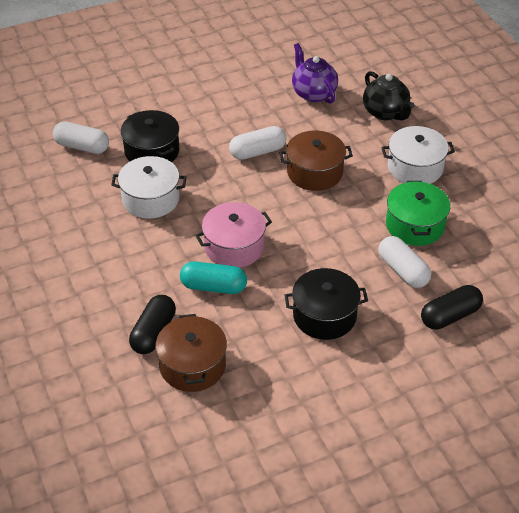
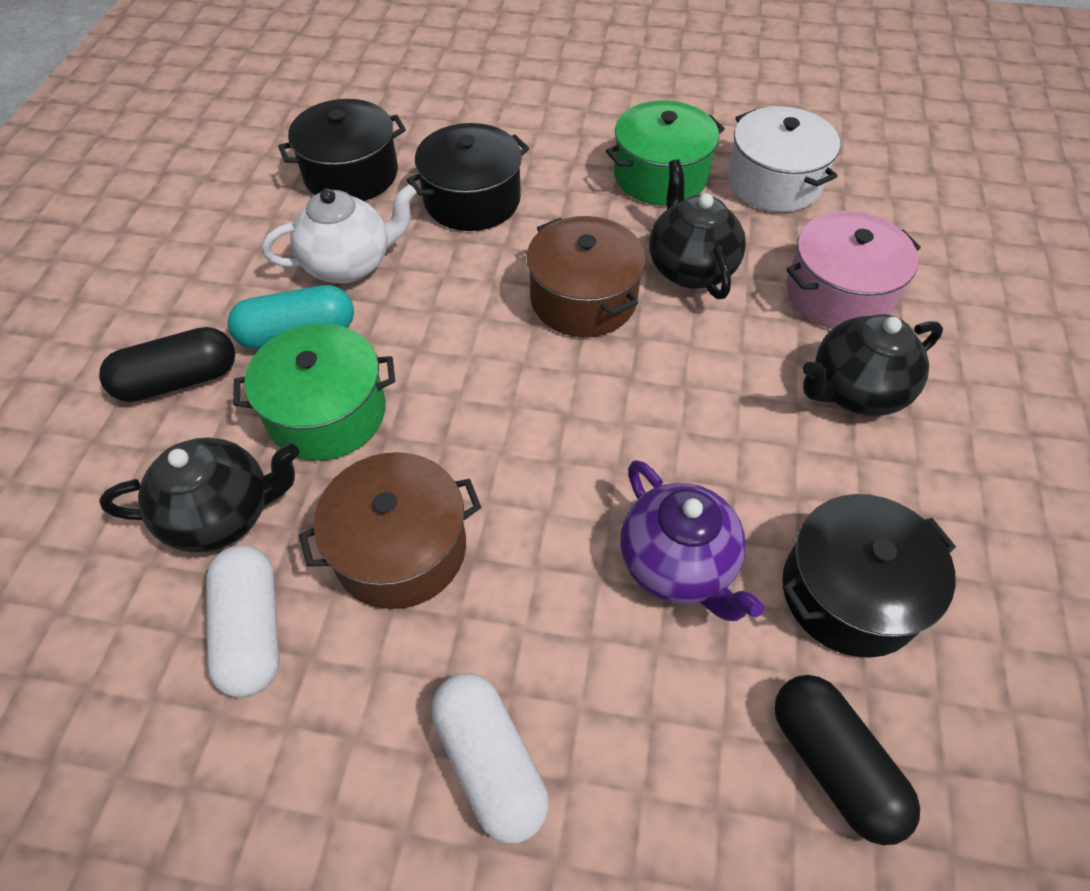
black pot: 2 -> 3
black teapot: 1 -> 3
green pot: 1 -> 2
white capsule: 3 -> 2
white pot: 2 -> 1
white teapot: 0 -> 1

